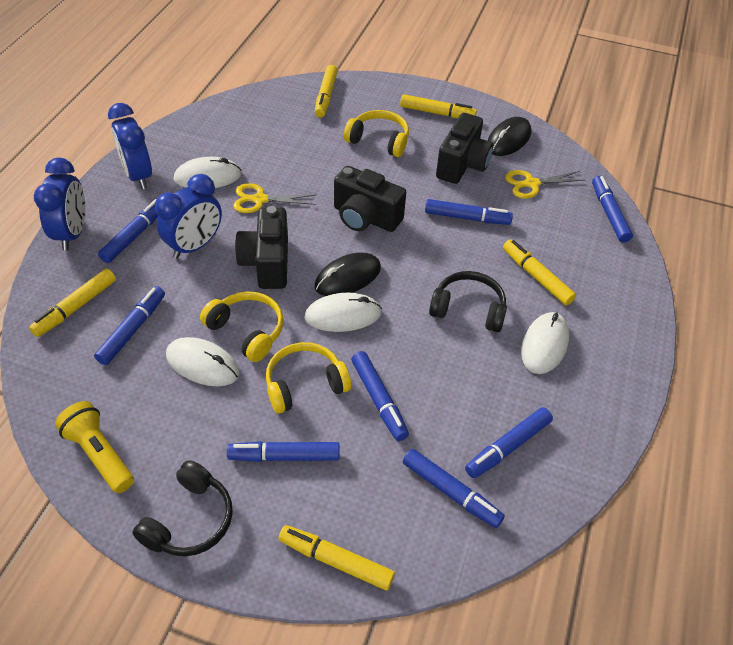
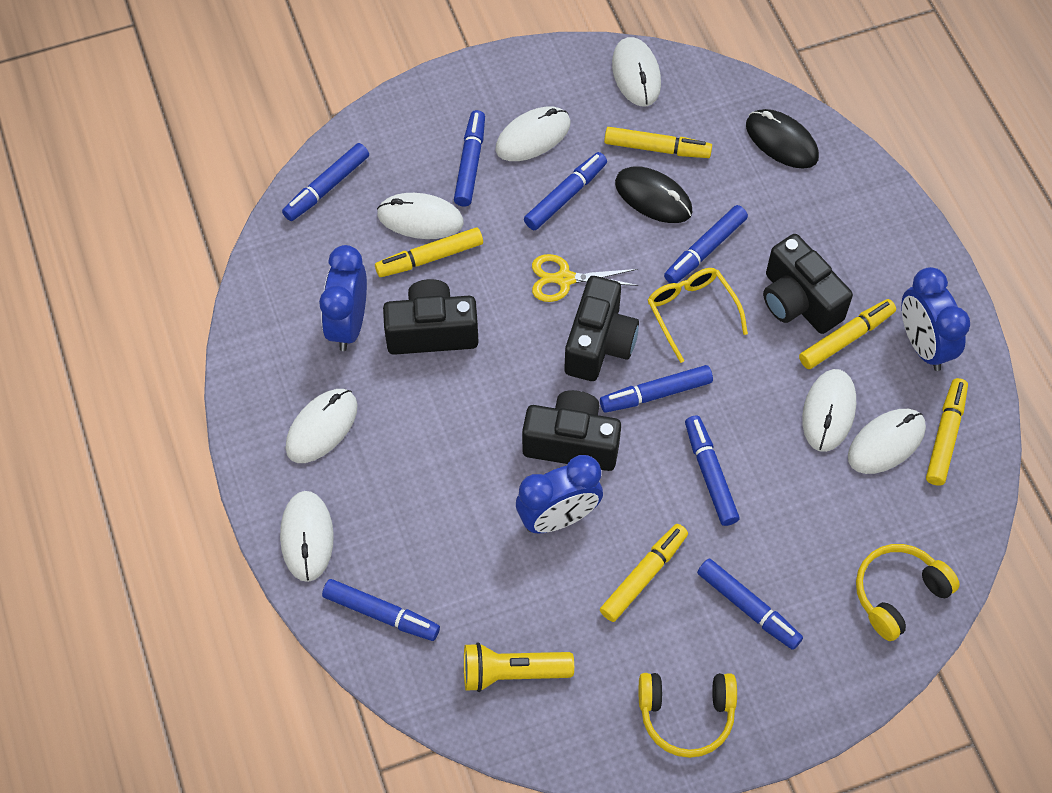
black camera: 3 -> 4
black headphones: 2 -> 0
white mouse: 4 -> 7
yellow glasses: 0 -> 1
yellow headphones: 3 -> 2
yellow scissors: 2 -> 1

